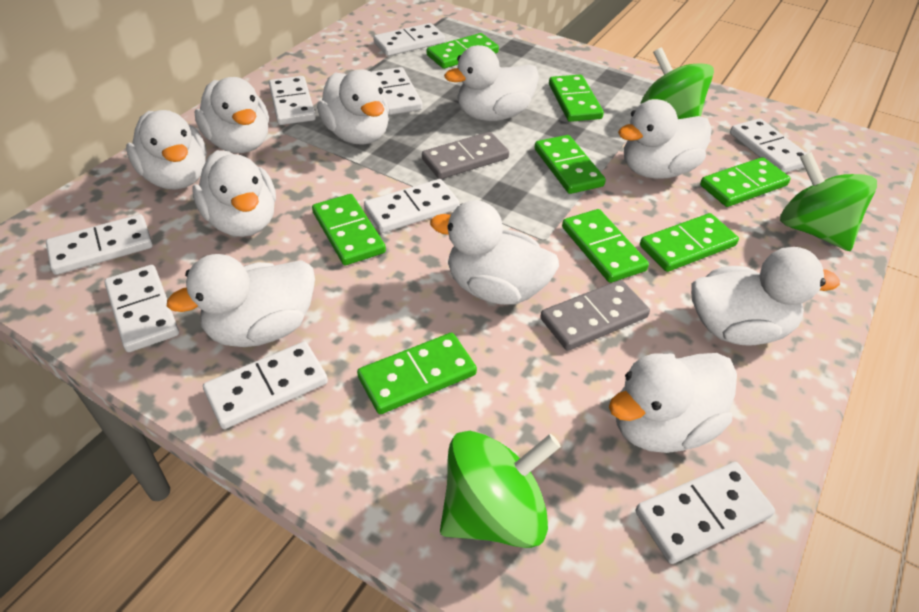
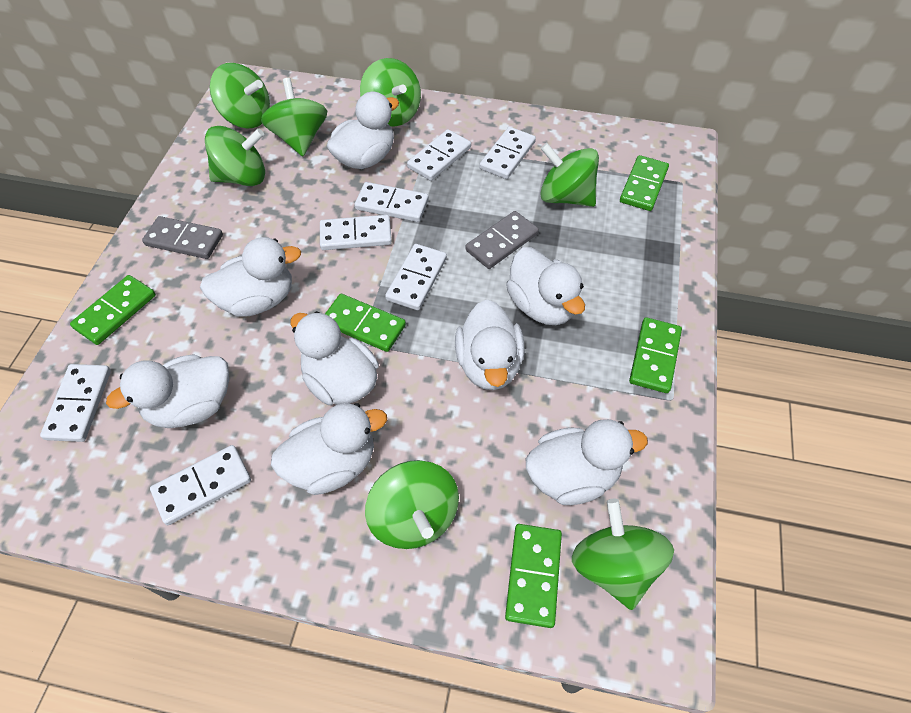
green domino: 8 -> 5
green spinning top: 3 -> 7
white domino: 9 -> 7
white duck: 10 -> 8

